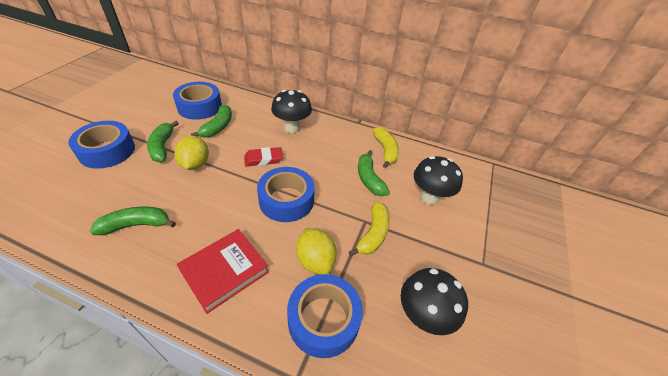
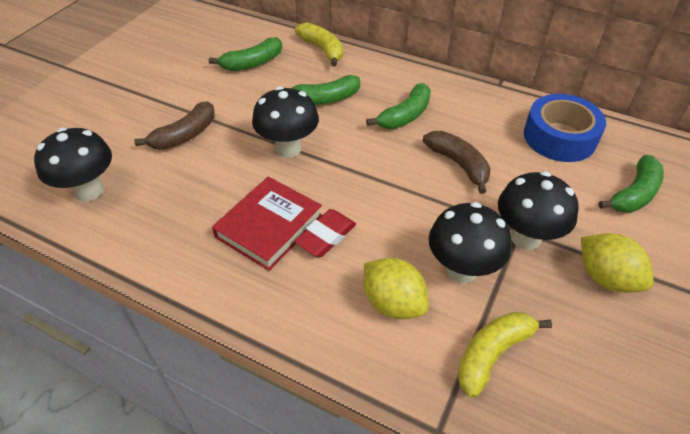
black mushroom: 3 -> 4
blue tape: 4 -> 1
brown banana: 0 -> 2

